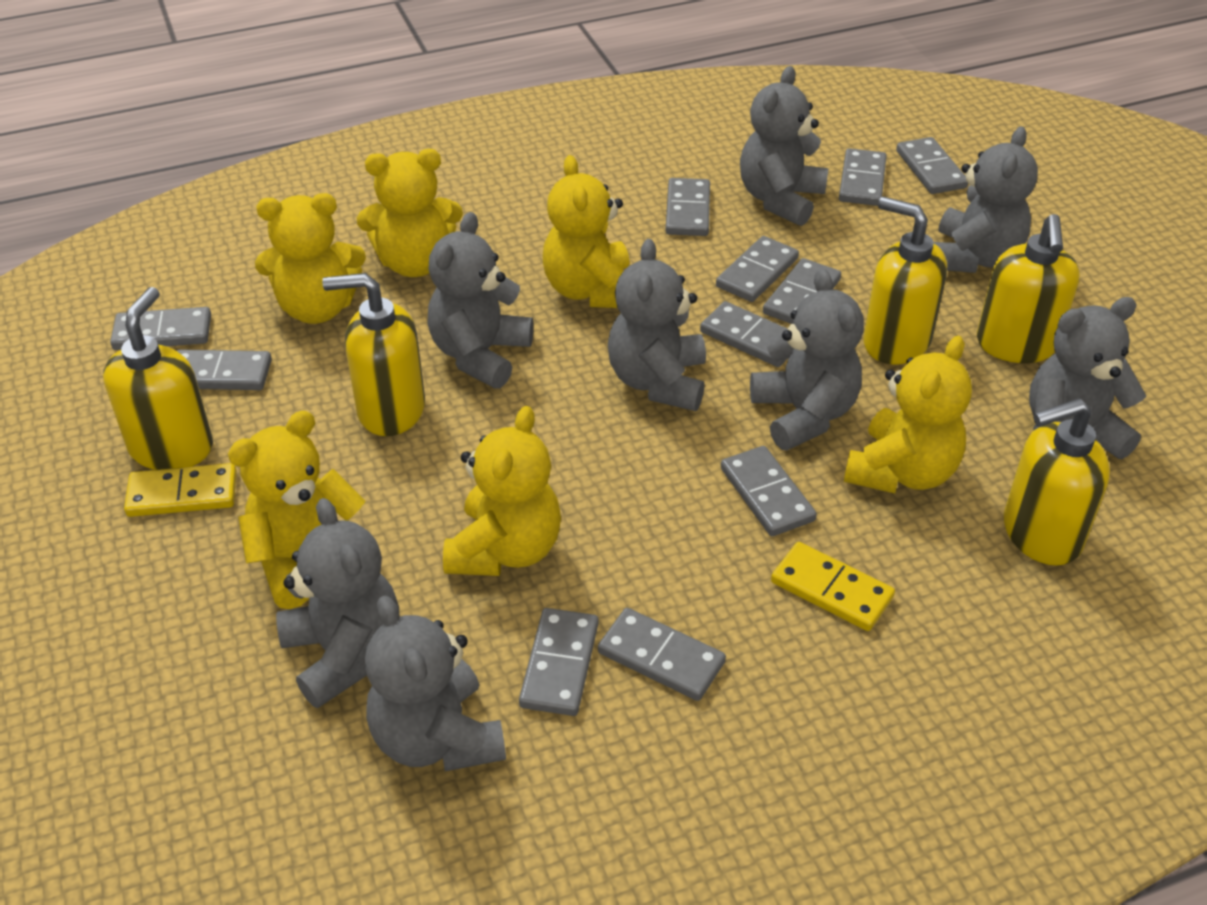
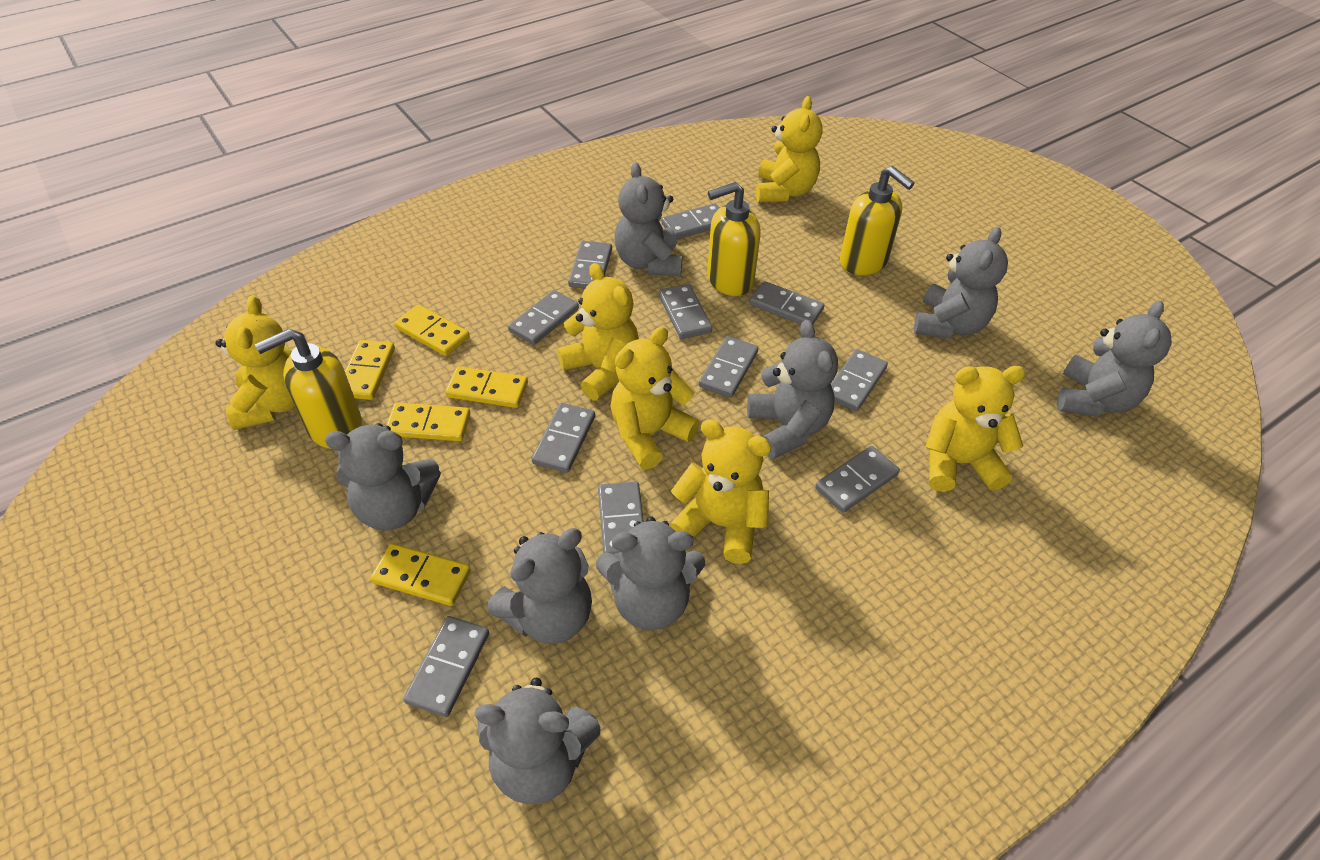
yellow domino: 2 -> 5
yellow soap dispenser: 5 -> 3

